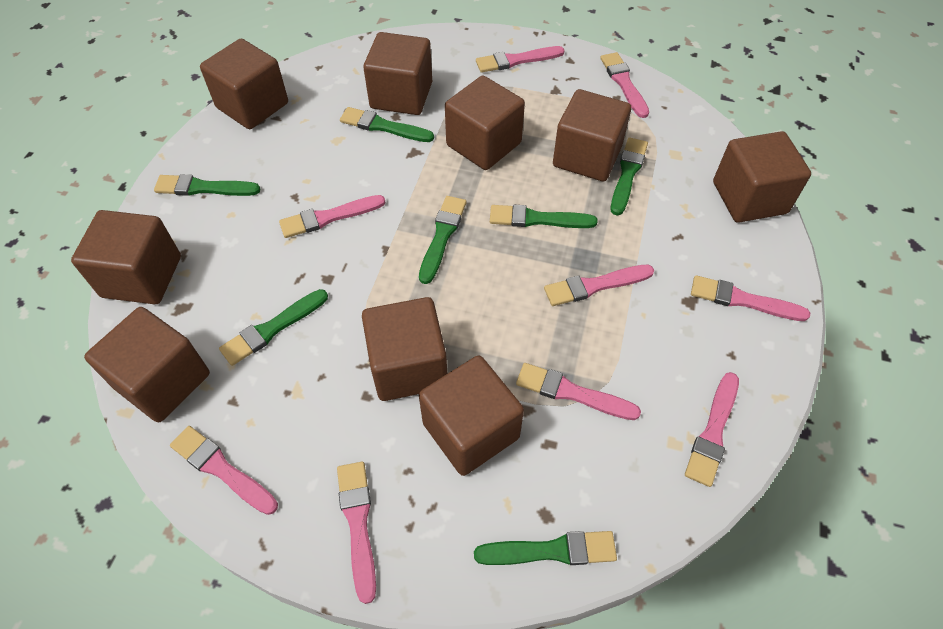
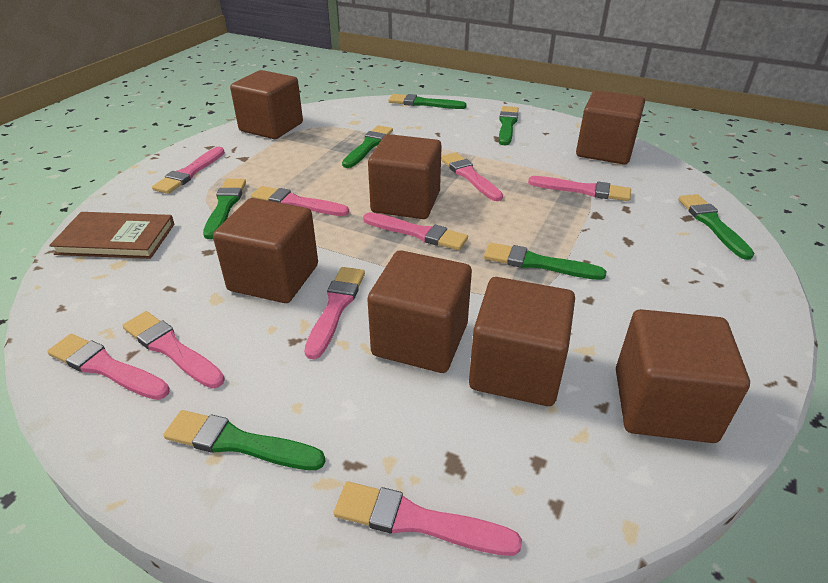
brown book: 0 -> 1
brown cube: 9 -> 7

